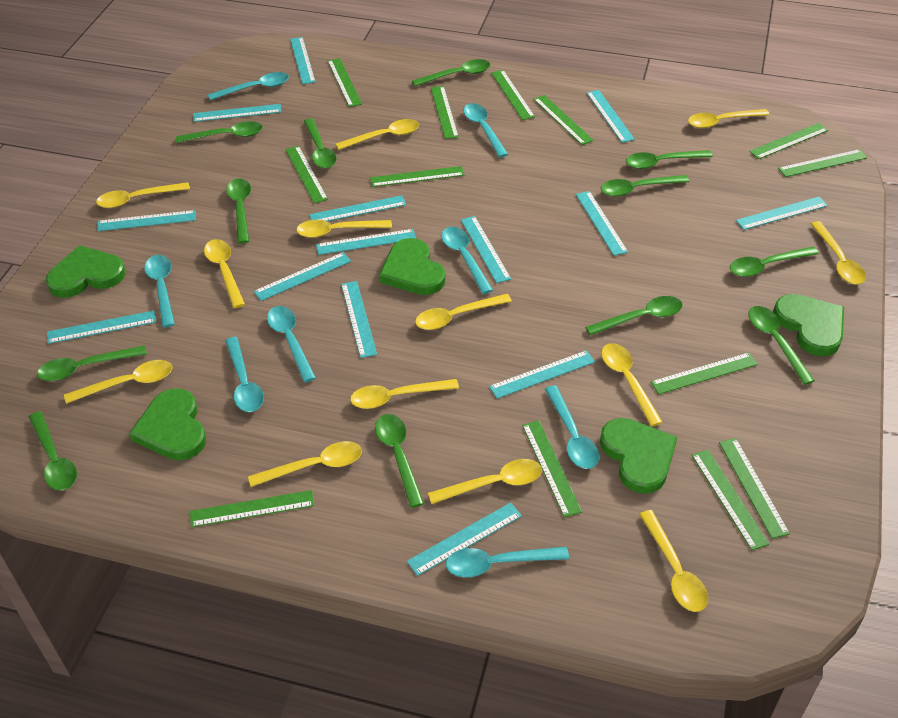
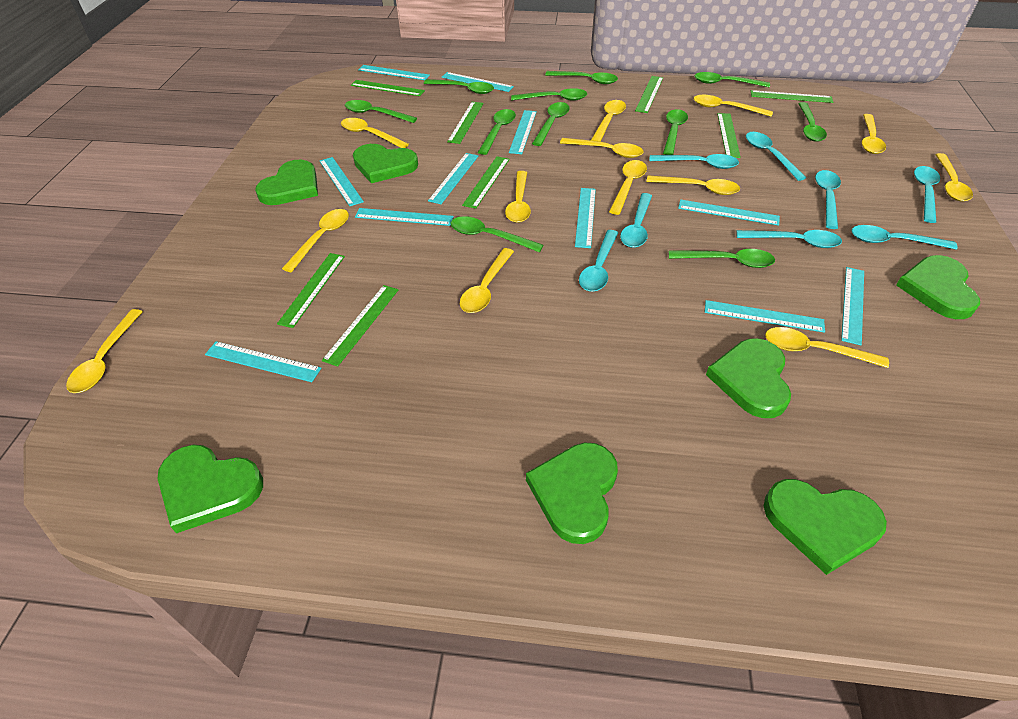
green heart: 5 -> 7
green ruler: 13 -> 8
green spoon: 12 -> 11
turquoise ruler: 14 -> 11

